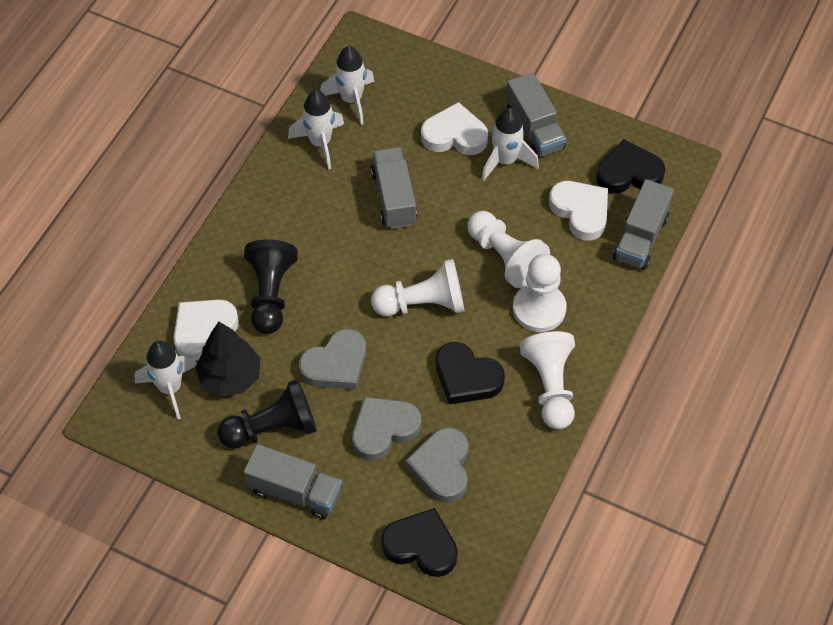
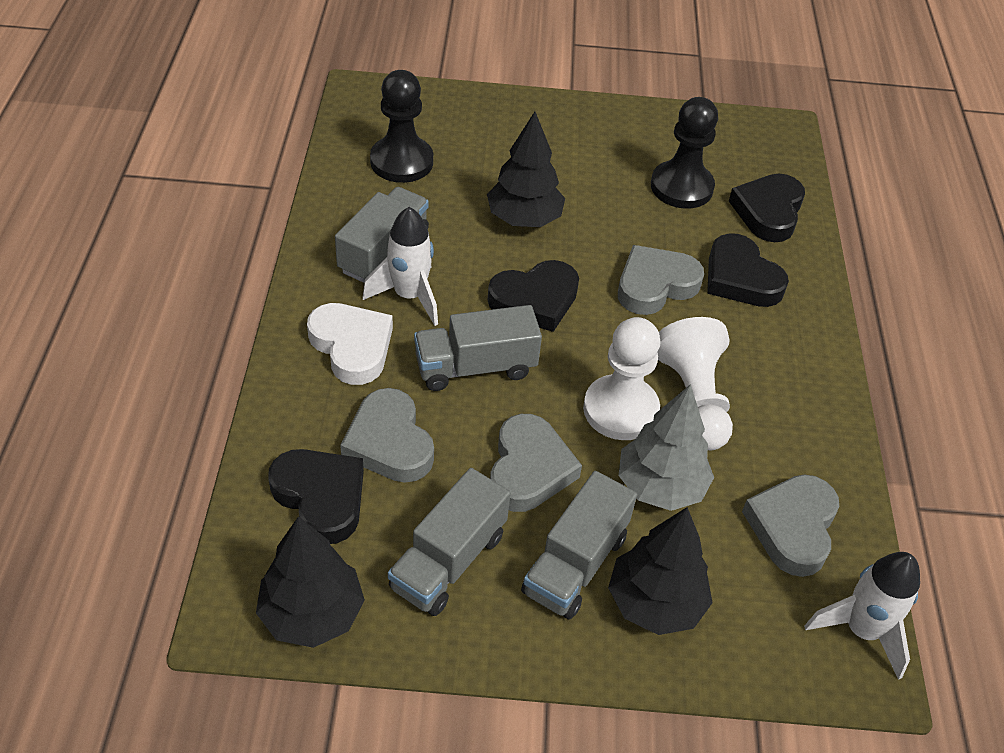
black heart: 3 -> 4
black tree: 1 -> 3
grey heart: 3 -> 4
grey tree: 0 -> 1
white heart: 3 -> 1
white pawn: 4 -> 2
white rocket: 4 -> 2

